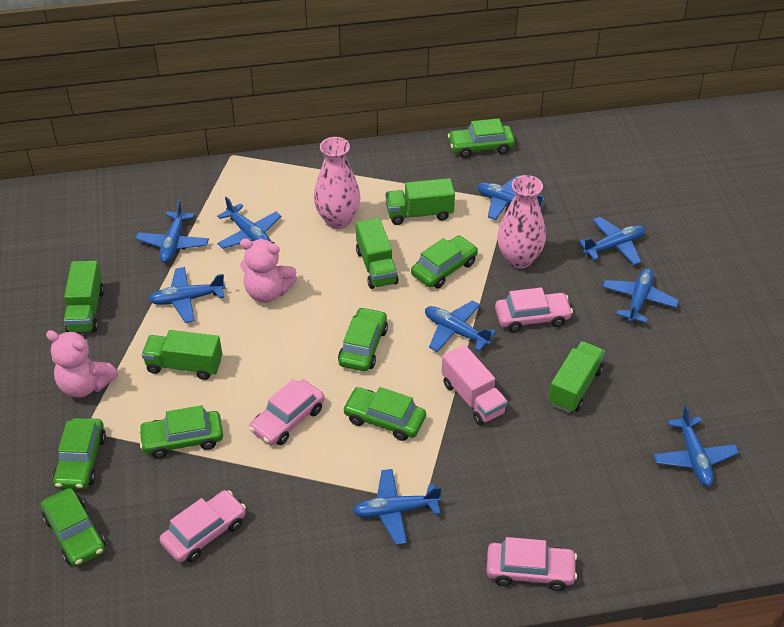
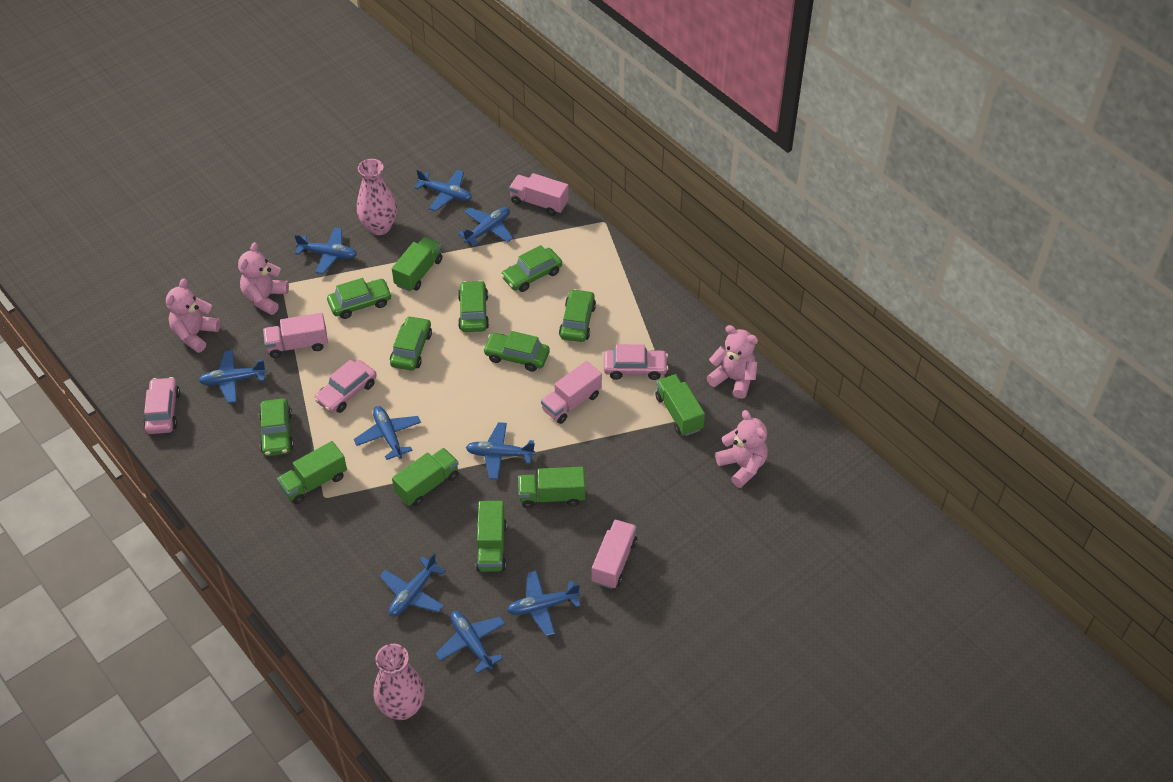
green truck: 5 -> 6
pink car: 4 -> 3
pink teddy bear: 2 -> 4
pink truck: 1 -> 4

